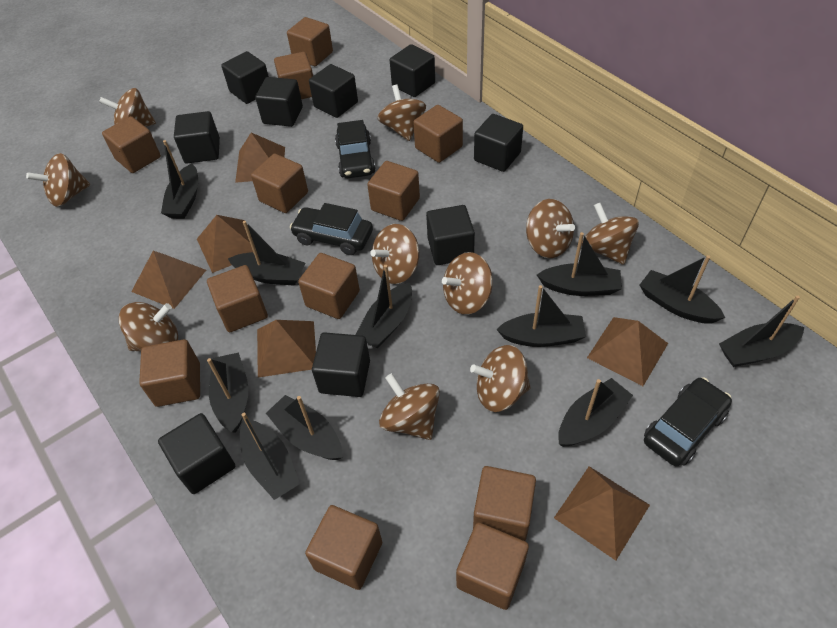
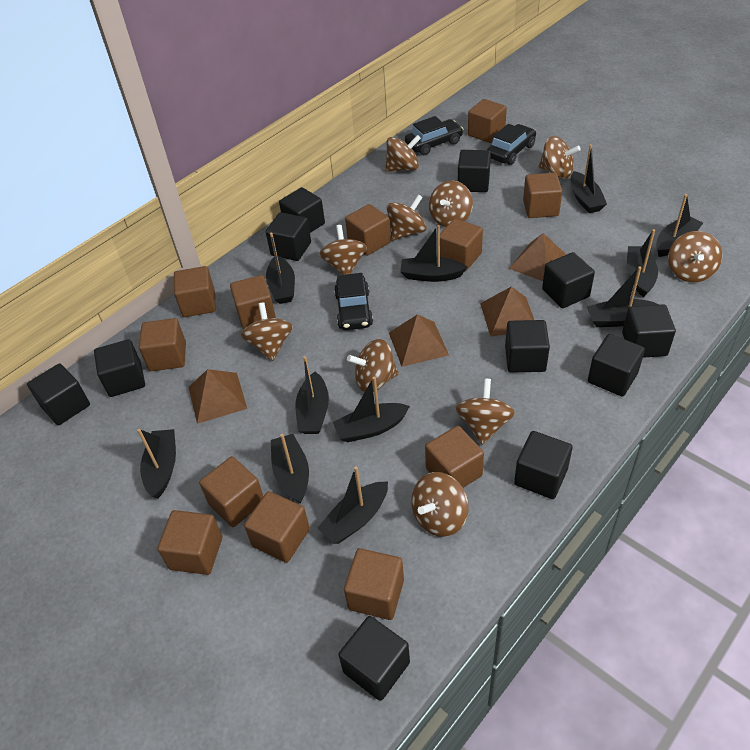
black cube: 9 -> 11
brown pyramid: 6 -> 4

